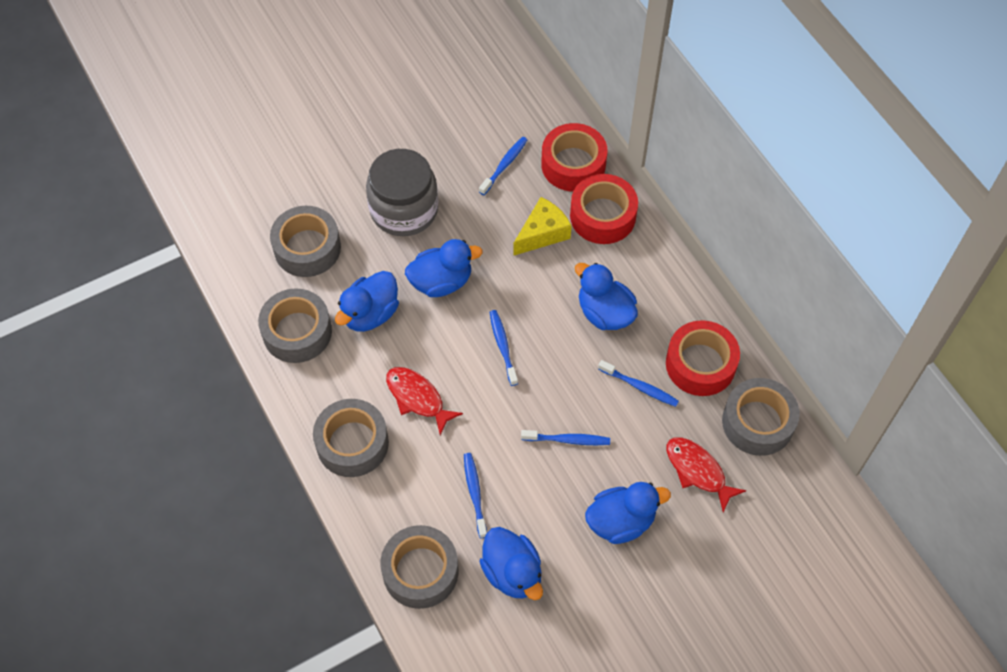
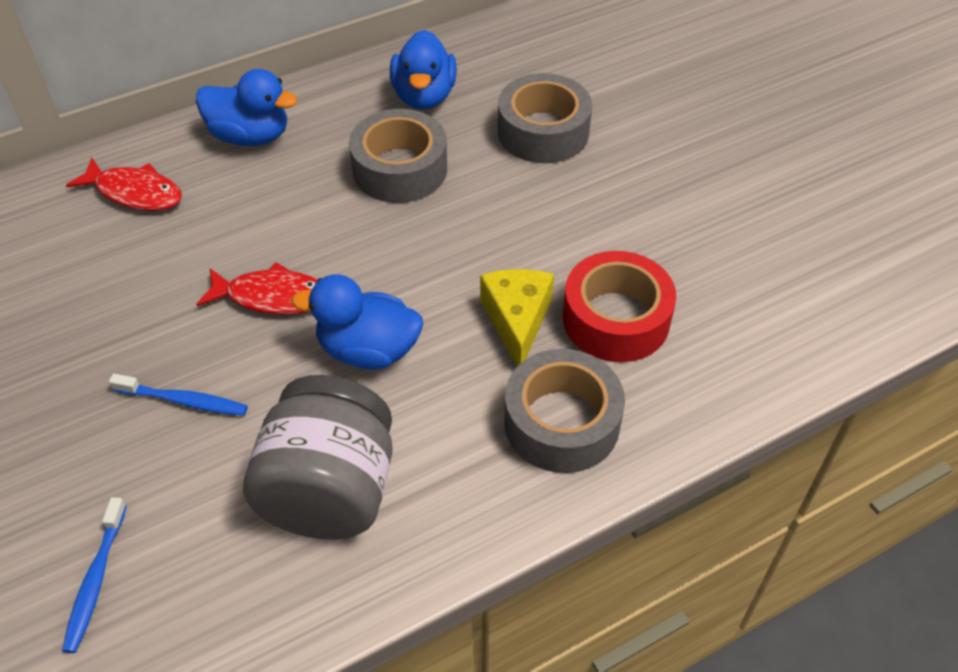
blue duck: 5 -> 3
blue toothbrush: 5 -> 2
grey tape: 5 -> 3
red tape: 3 -> 1

